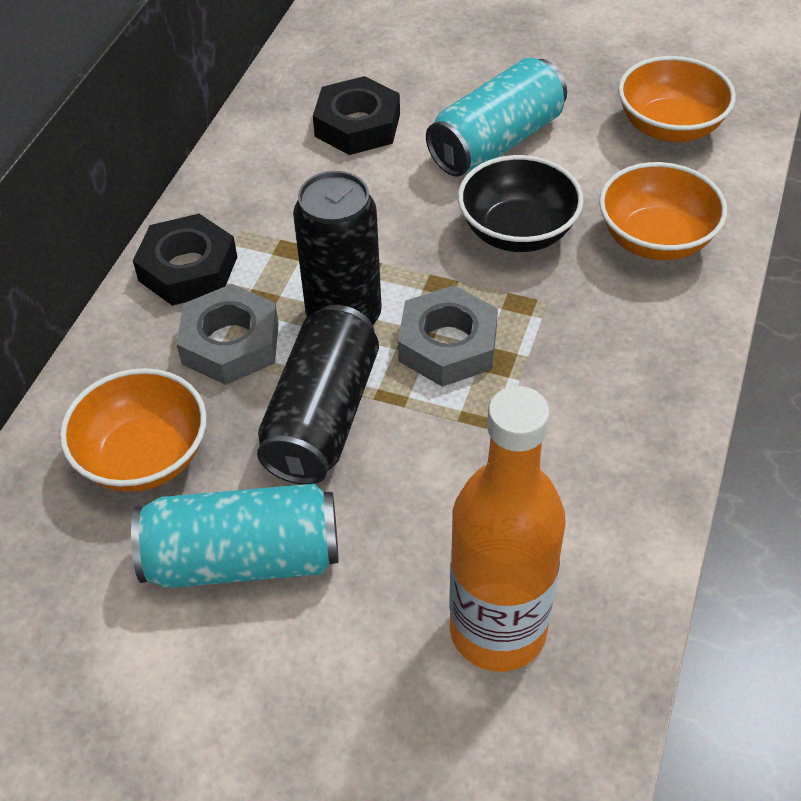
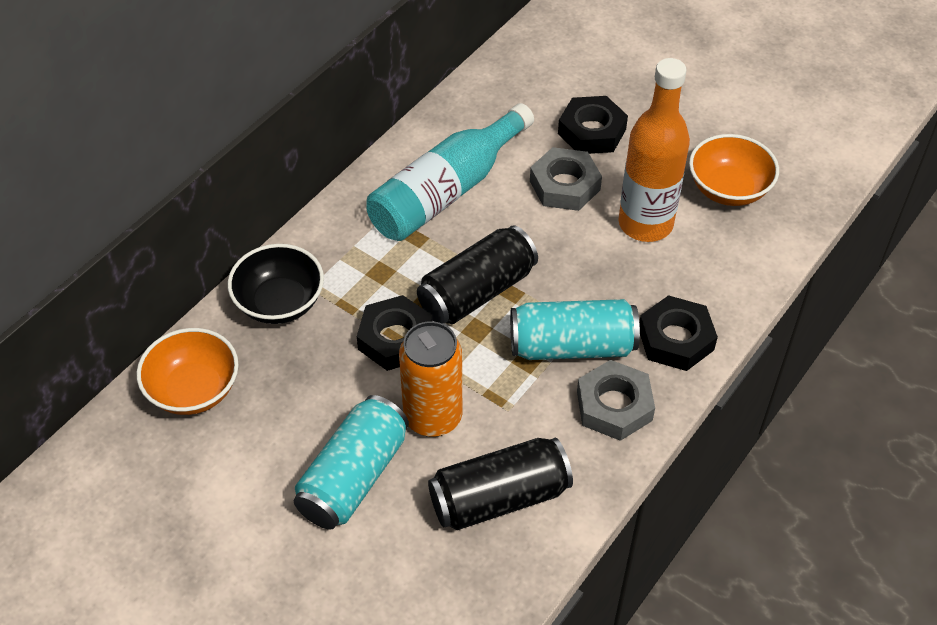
black nut: 2 -> 3
orange bowl: 3 -> 2
orange can: 0 -> 1
turquoise bottle: 0 -> 1

